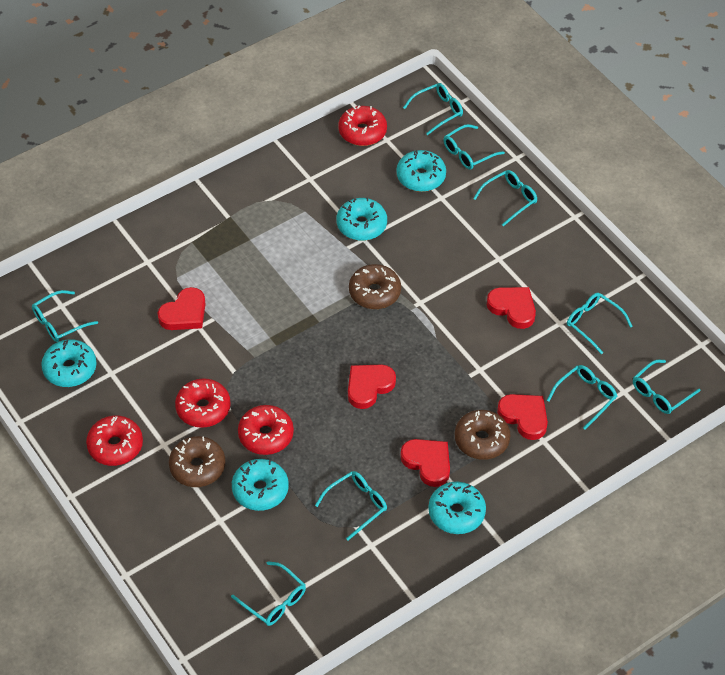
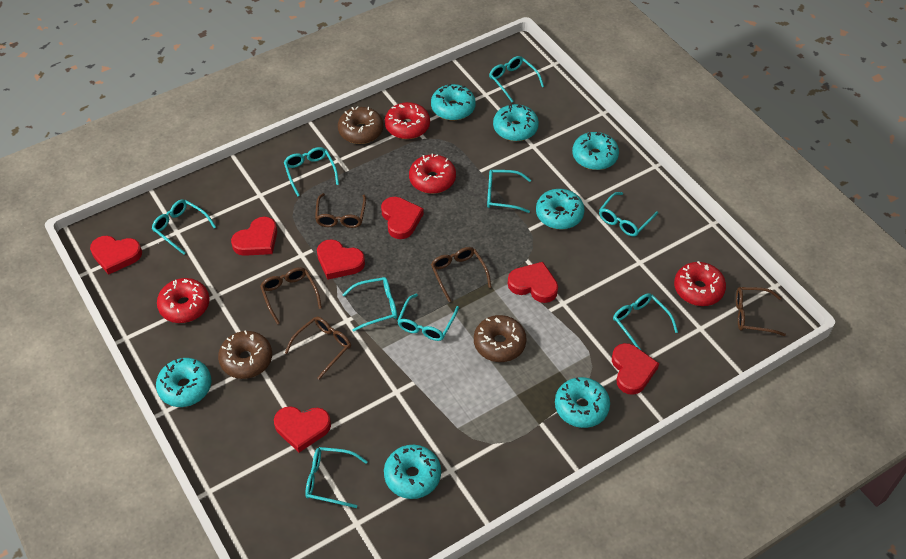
brown glasses: 0 -> 5
red heart: 5 -> 7
turquoise donut: 5 -> 7

